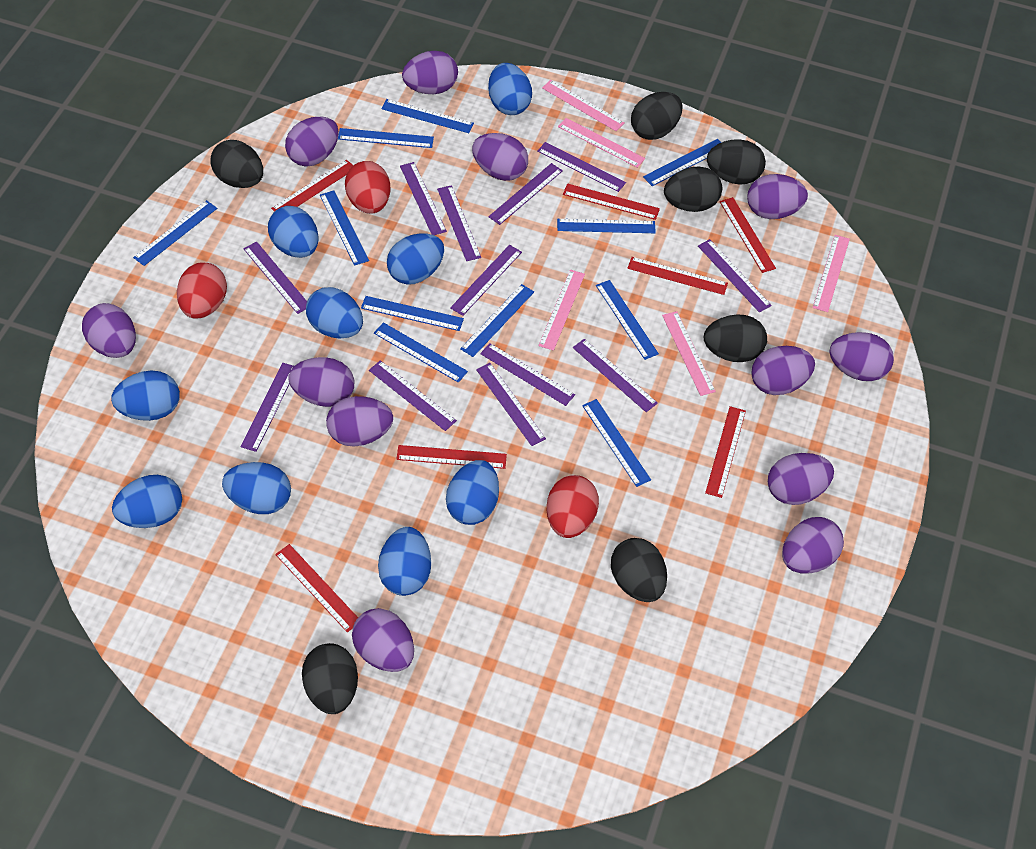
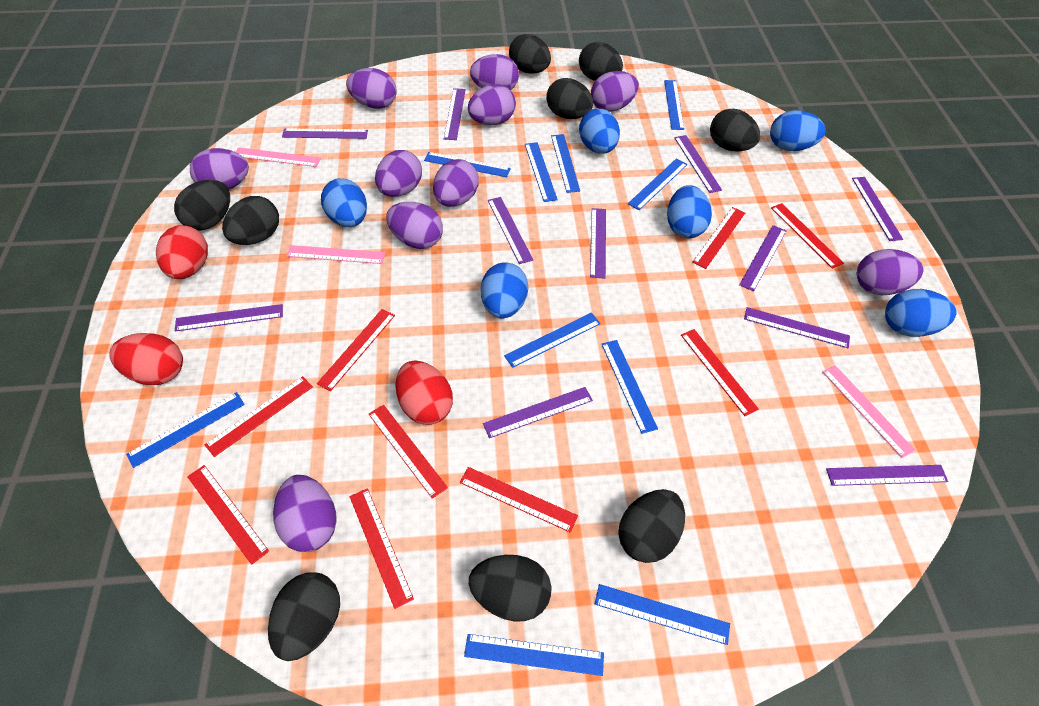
black egg: 7 -> 9
blue egg: 9 -> 6
blue ruler: 11 -> 10
pink ruler: 5 -> 3
purple egg: 12 -> 10
purple ruler: 12 -> 11
red ruler: 7 -> 9

